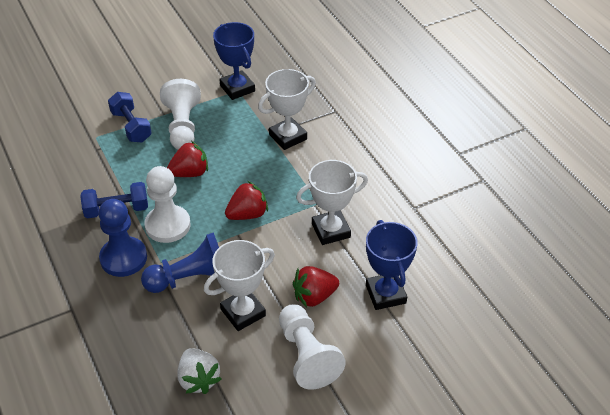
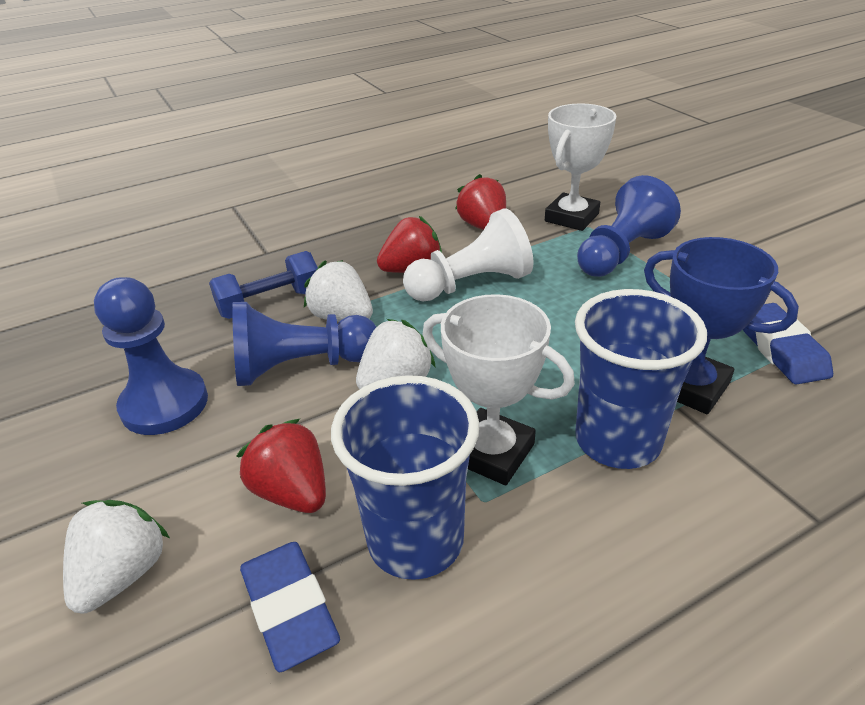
blue cup: 0 -> 2
blue dumbbell: 2 -> 1
blue eraser: 0 -> 2
blue pawn: 2 -> 3
blue trophy: 2 -> 1
white pawn: 3 -> 1
white strawberry: 1 -> 3
white trophy: 3 -> 2

